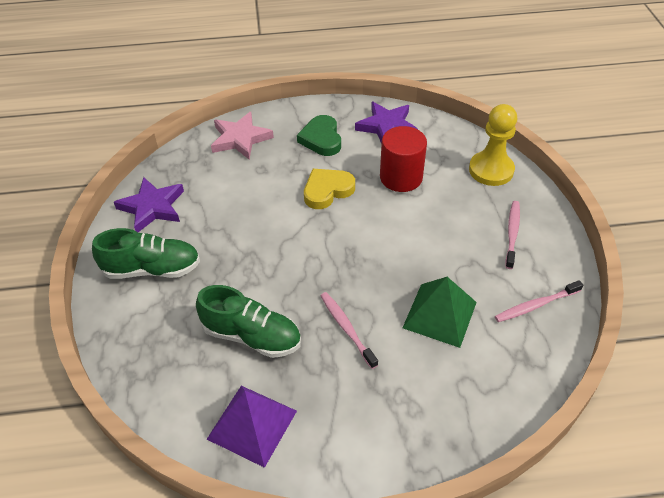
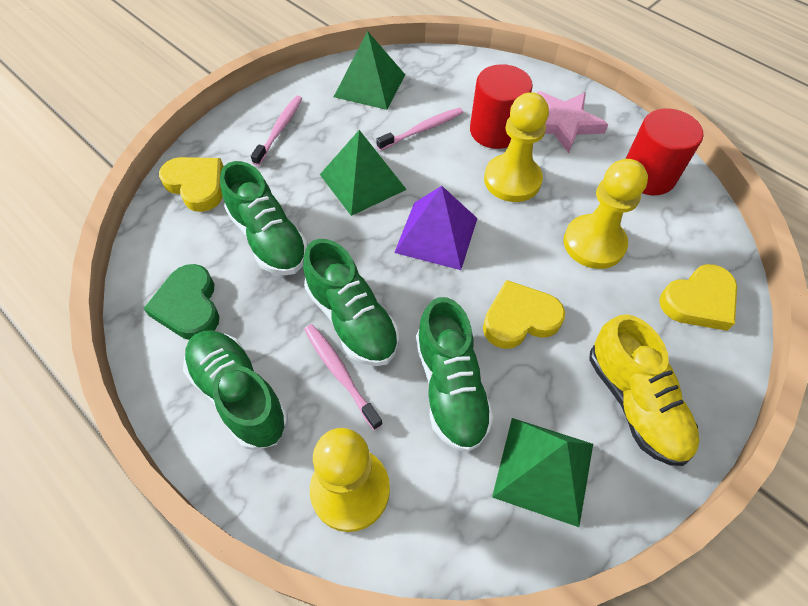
green pyramid: 1 -> 3
green shoe: 2 -> 4
purple star: 2 -> 0
red cylinder: 1 -> 2
yellow heart: 1 -> 3
yellow pawn: 1 -> 3
yellow shoe: 0 -> 1

